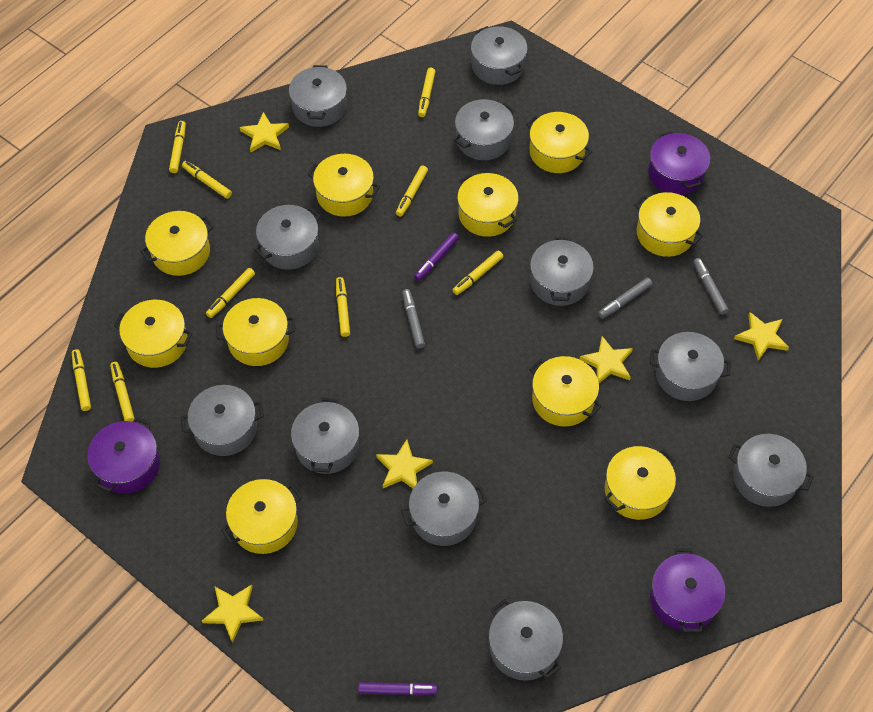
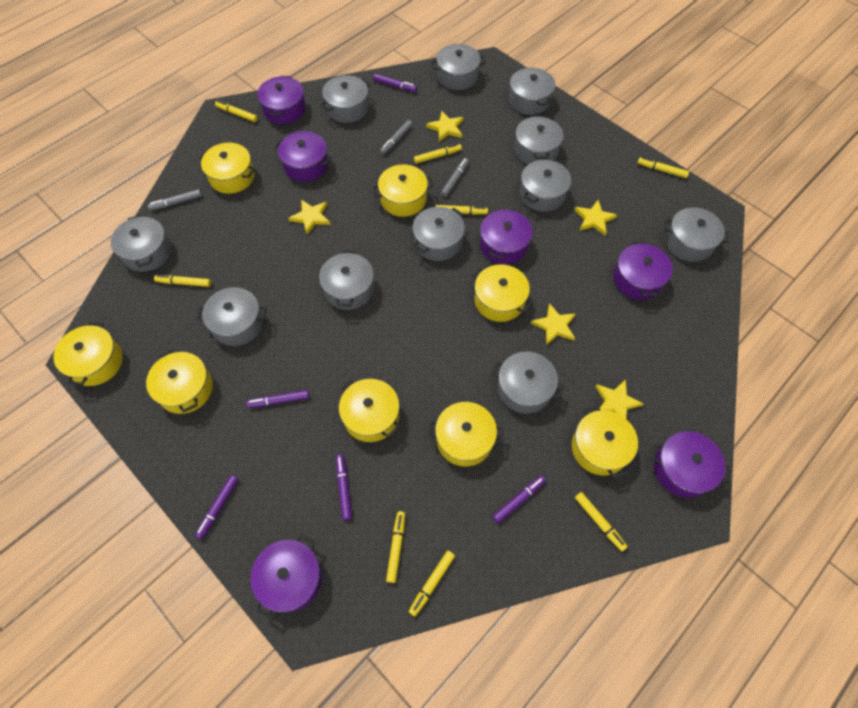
purple marker: 2 -> 5
purple pot: 3 -> 6
yellow marker: 9 -> 8
yellow pot: 10 -> 8

